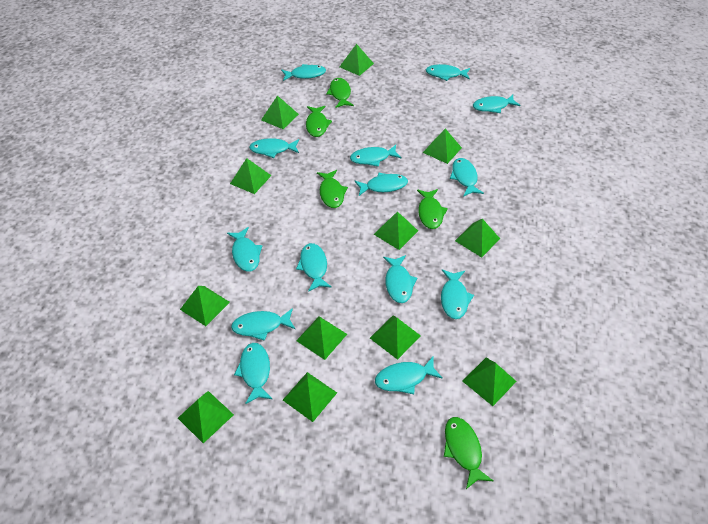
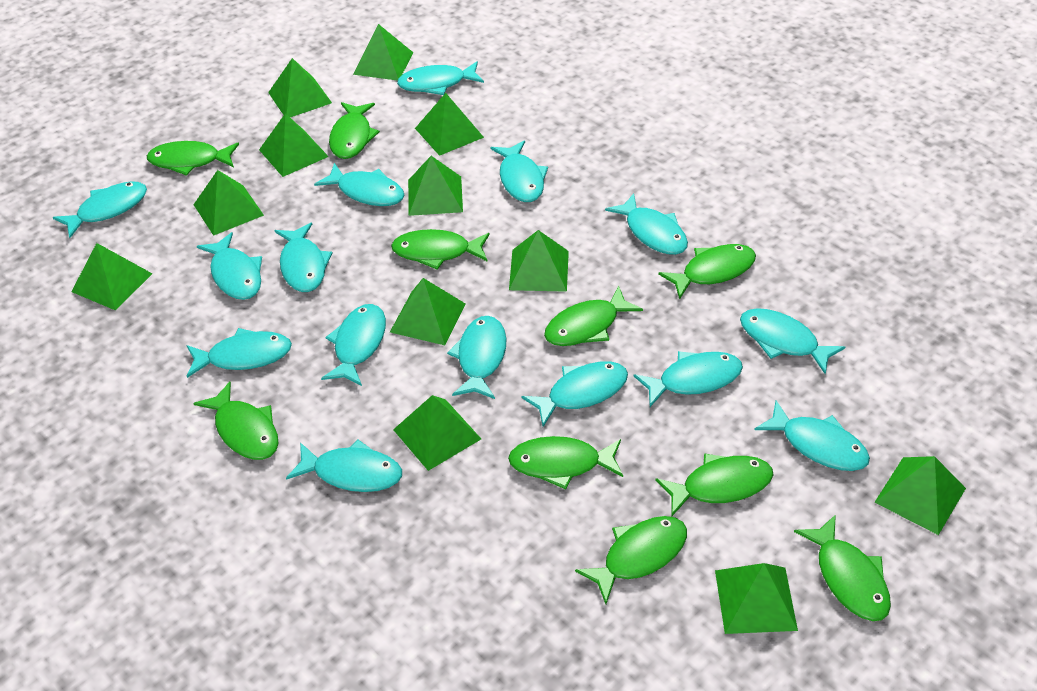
green fish: 5 -> 10
turquoise fish: 14 -> 15

